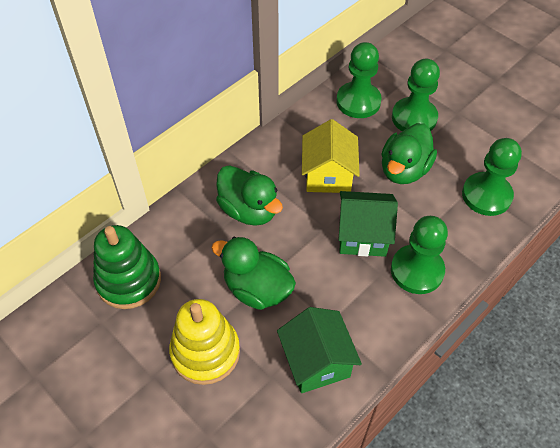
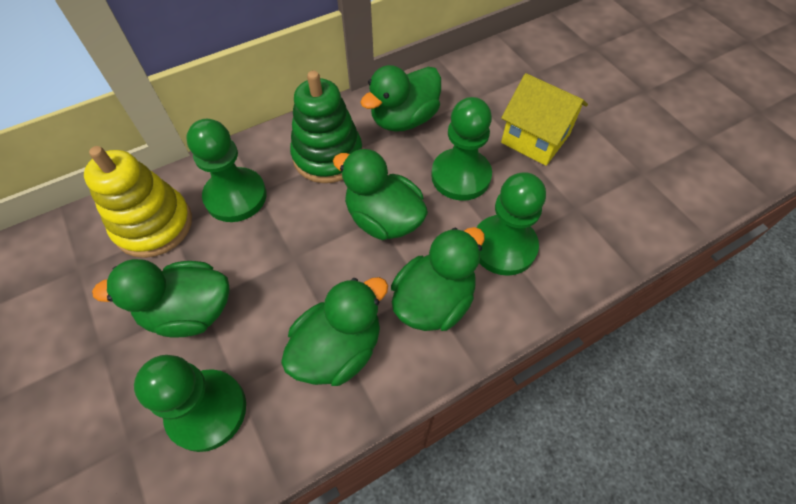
green duck: 3 -> 5
green house: 2 -> 0

